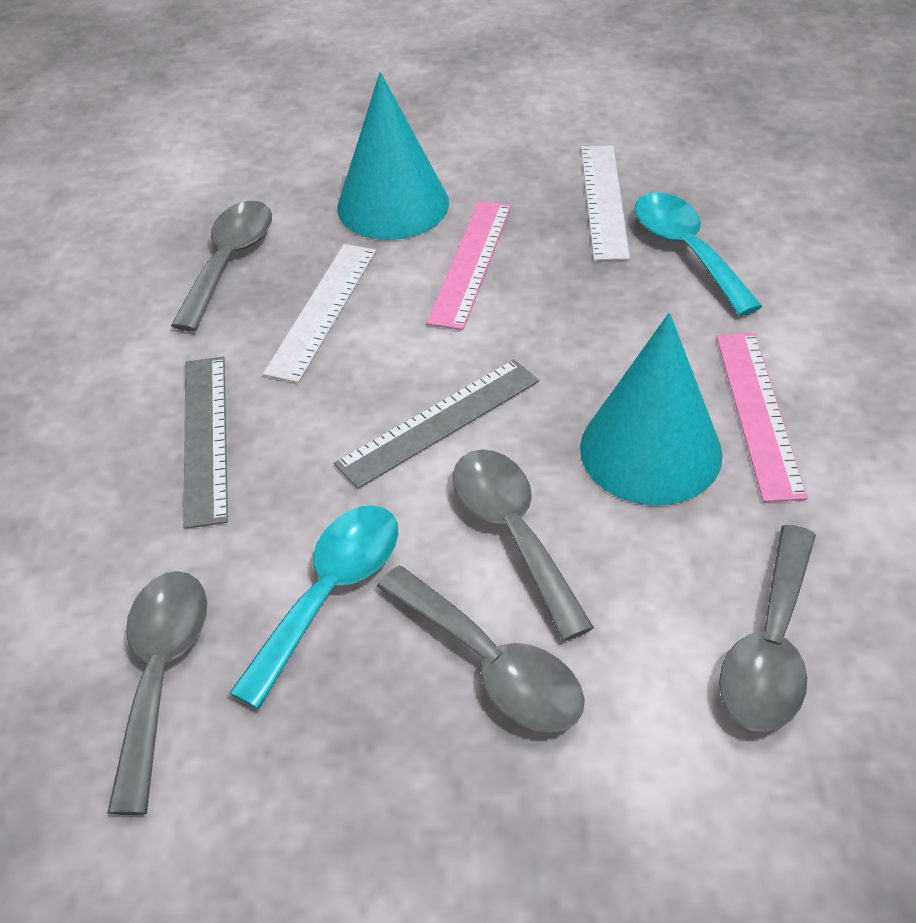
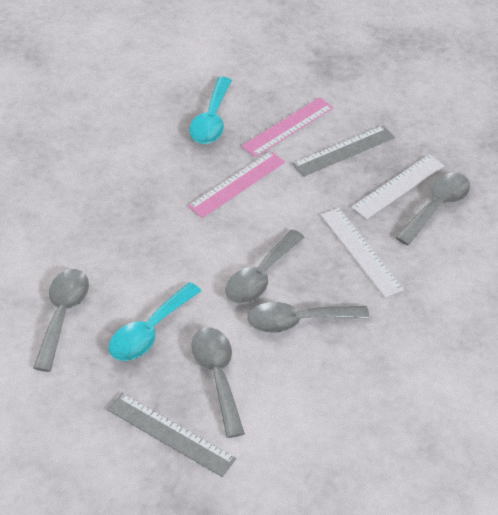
turquoise cone: 2 -> 0

